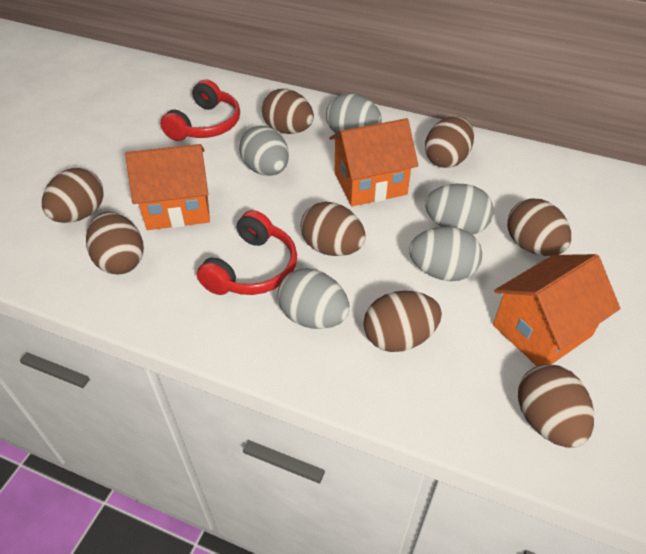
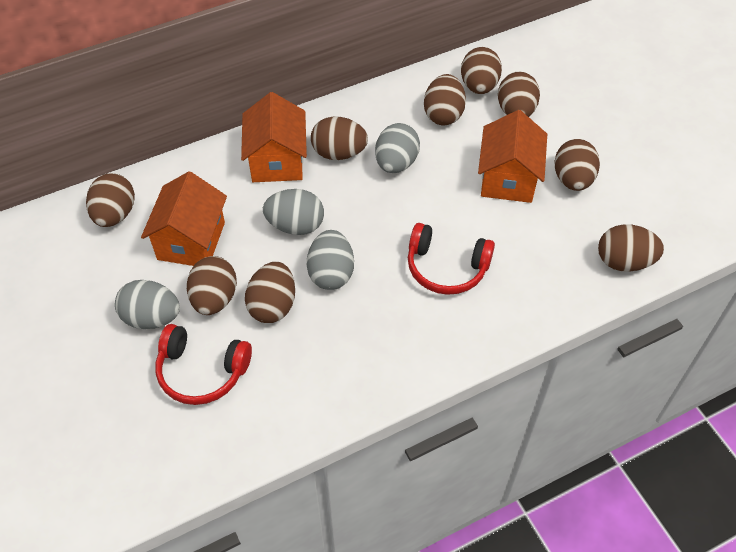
brown egg: 8 -> 9
grey egg: 5 -> 4

